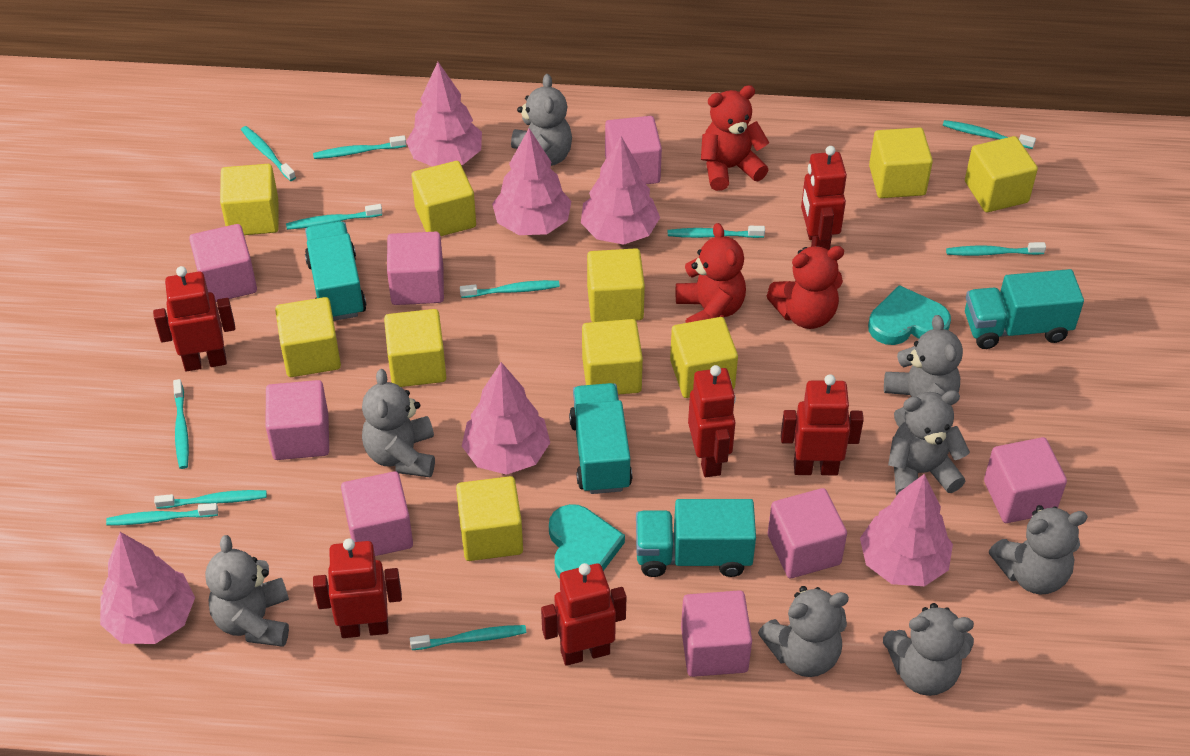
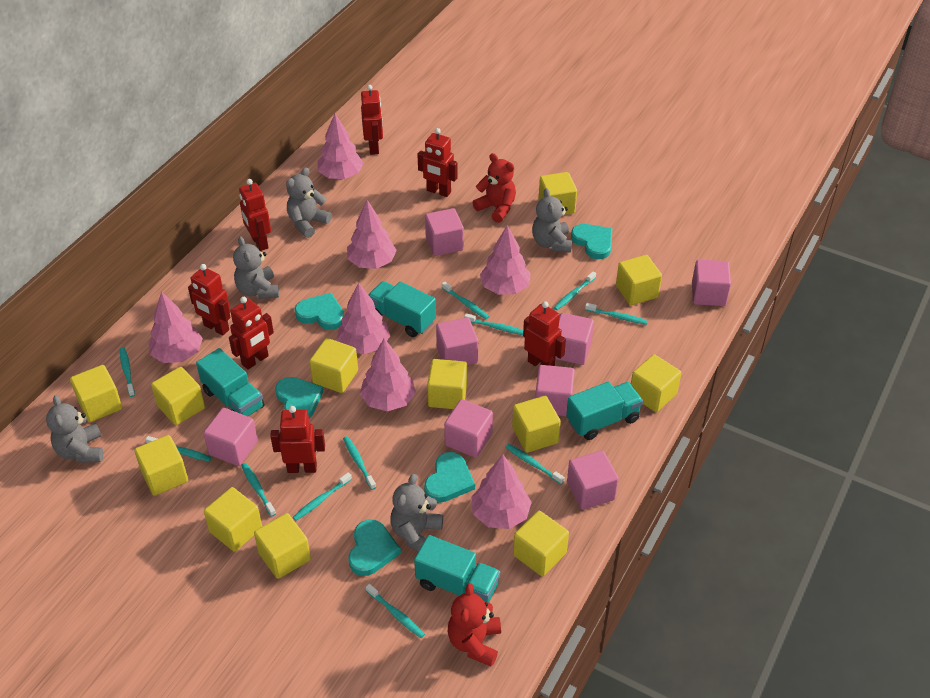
grey teddy bear: 8 -> 5
pink tree: 6 -> 7
red robot: 6 -> 7
red teddy bear: 3 -> 2
turquoise heart: 2 -> 5
yellow cube: 10 -> 12

